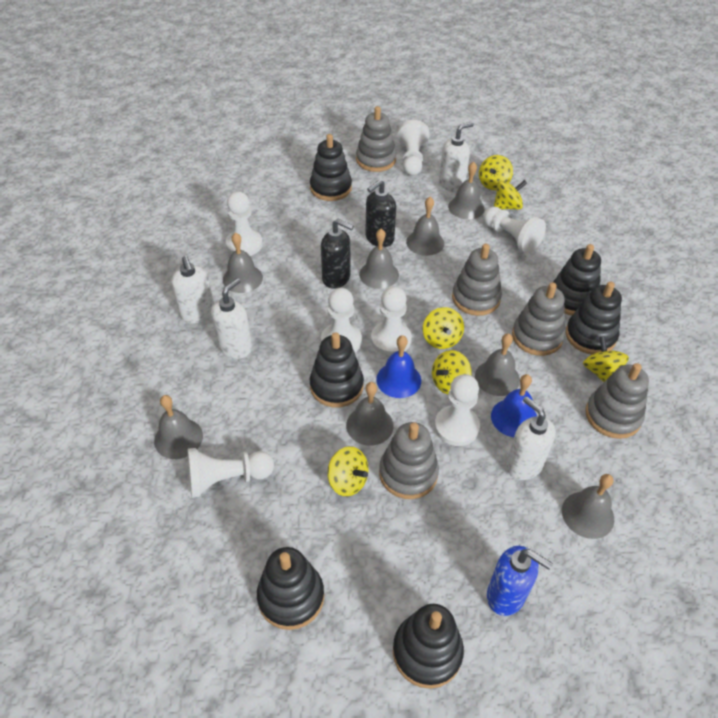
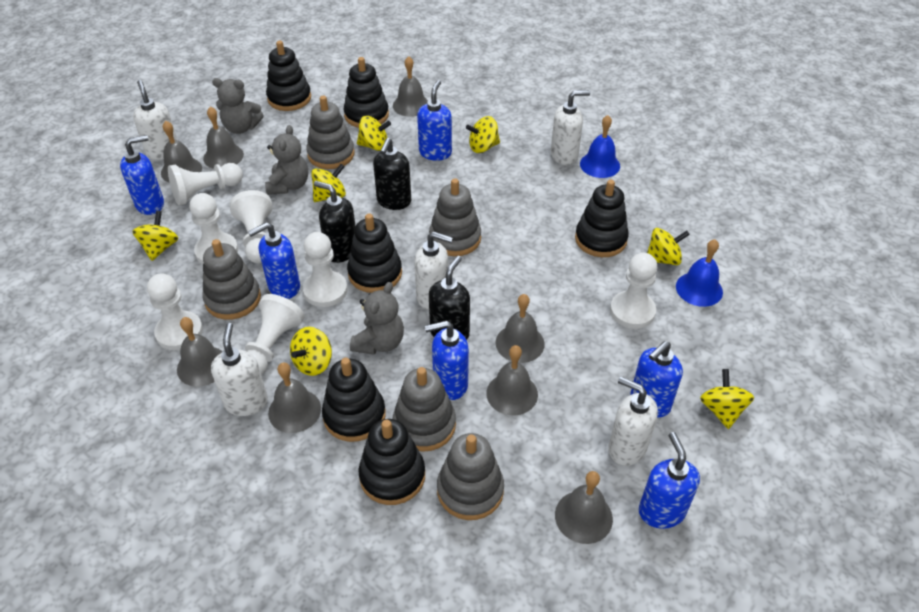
black soap dispenser: 2 -> 3
blue soap dispenser: 1 -> 6
grey teddy bear: 0 -> 3
white soap dispenser: 4 -> 5
yellow spinning top: 6 -> 7

